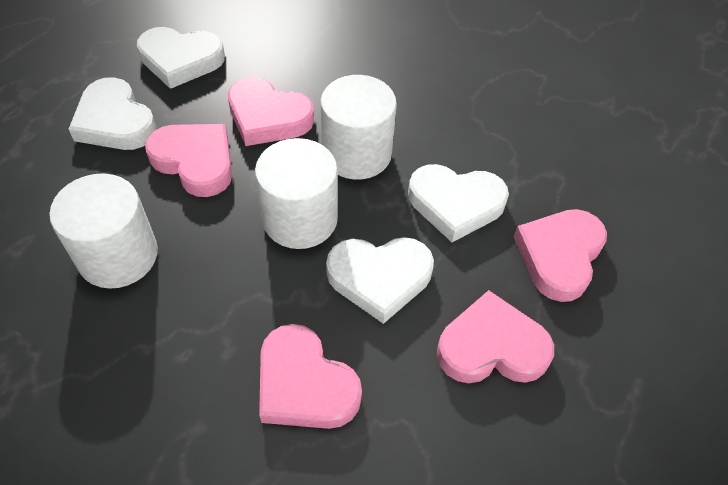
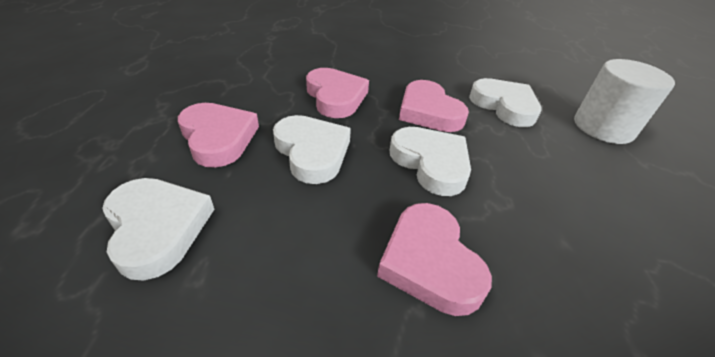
pink heart: 5 -> 4
white cylinder: 3 -> 1

